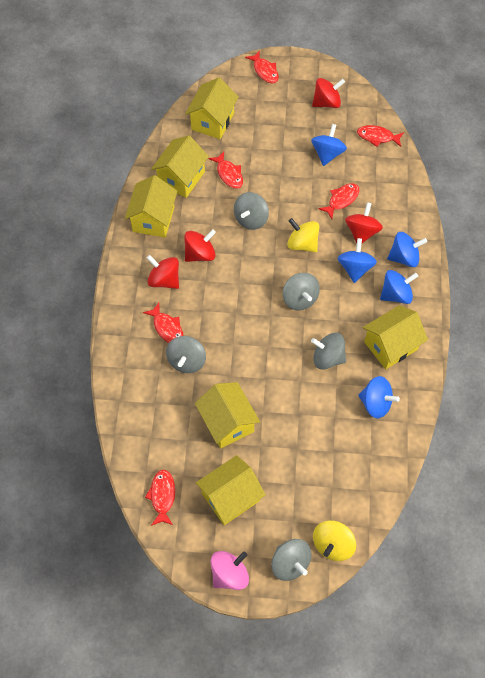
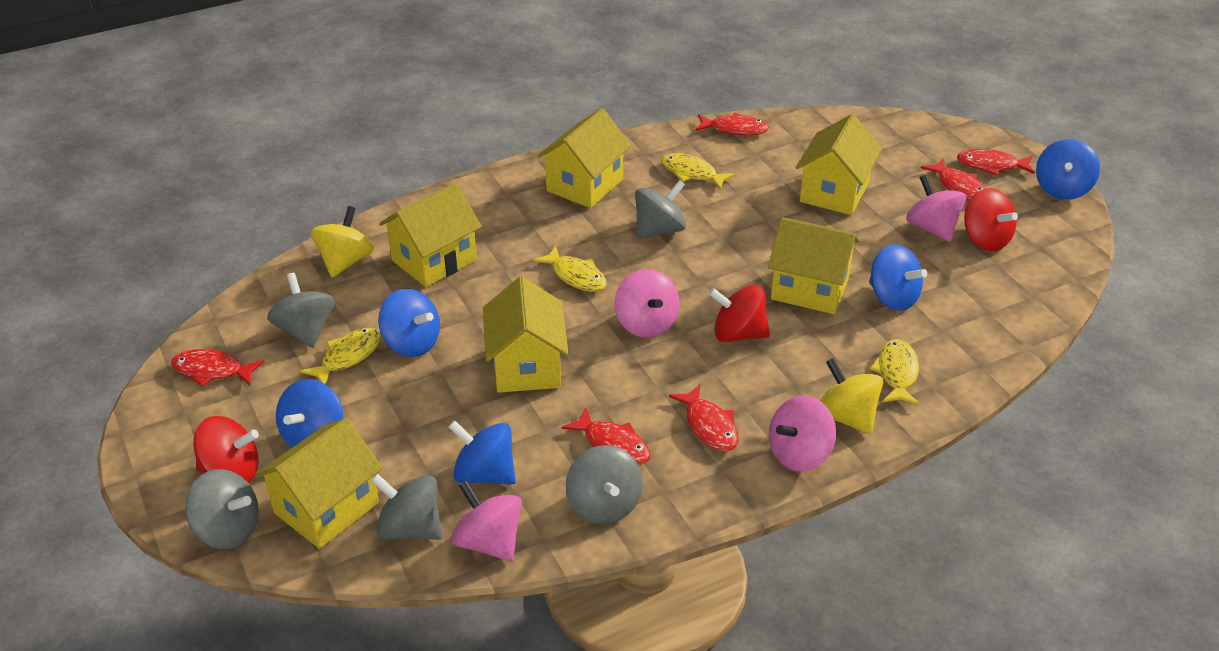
pink spinning top: 1 -> 4
red spinning top: 4 -> 3
yellow fish: 0 -> 4

